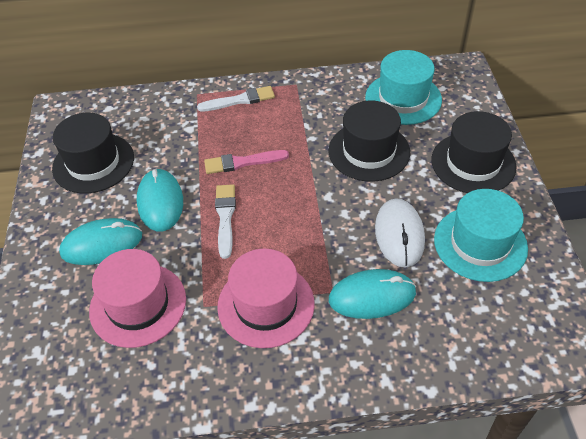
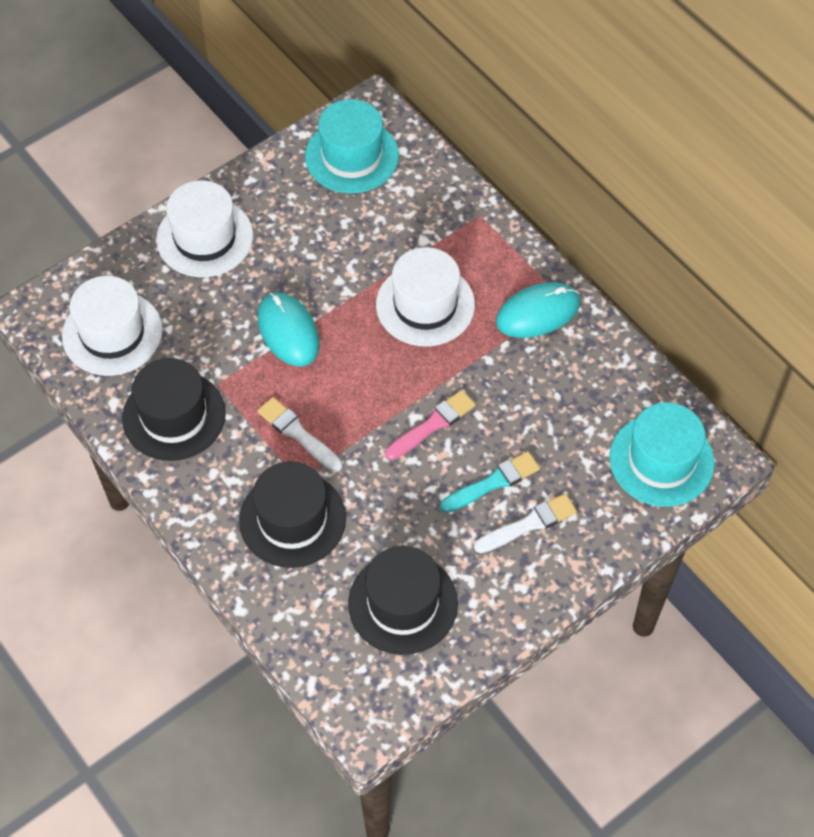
pink hat: 2 -> 0
turquoise brush: 0 -> 1
turquoise mouse: 3 -> 2
white hat: 0 -> 3
white mouse: 1 -> 0

